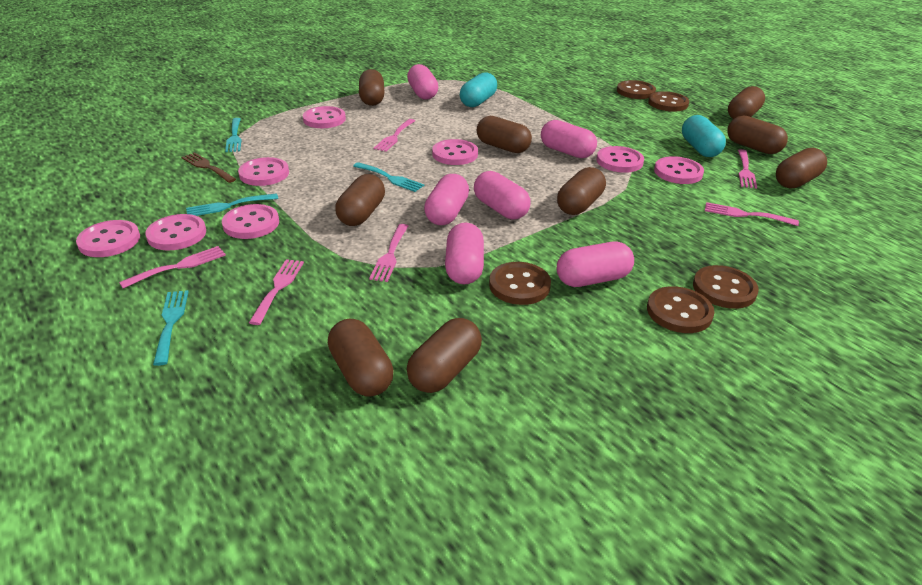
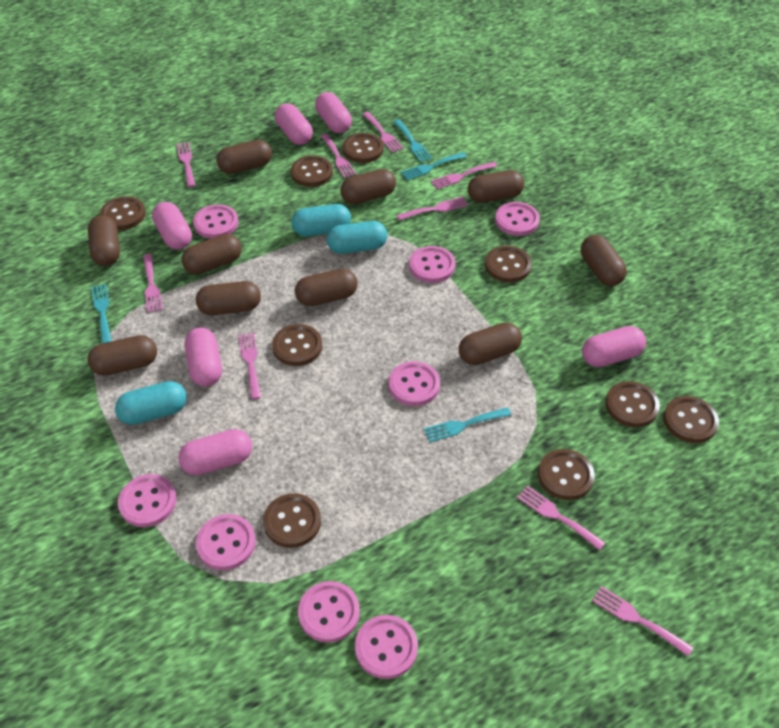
brown button: 5 -> 9
brown capsule: 9 -> 10
brown fork: 1 -> 0
pink fork: 6 -> 9
turquoise capsule: 2 -> 3

